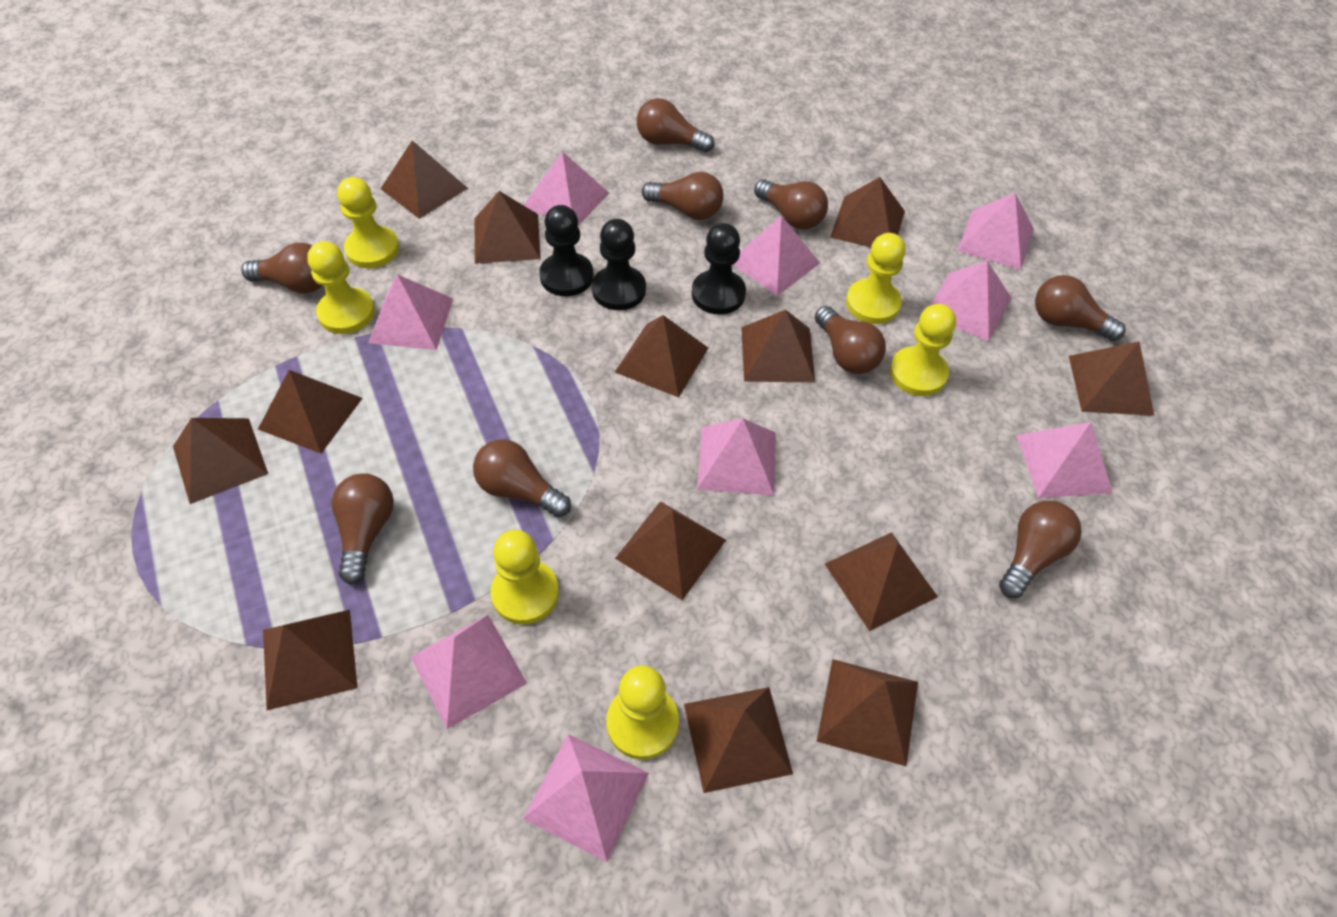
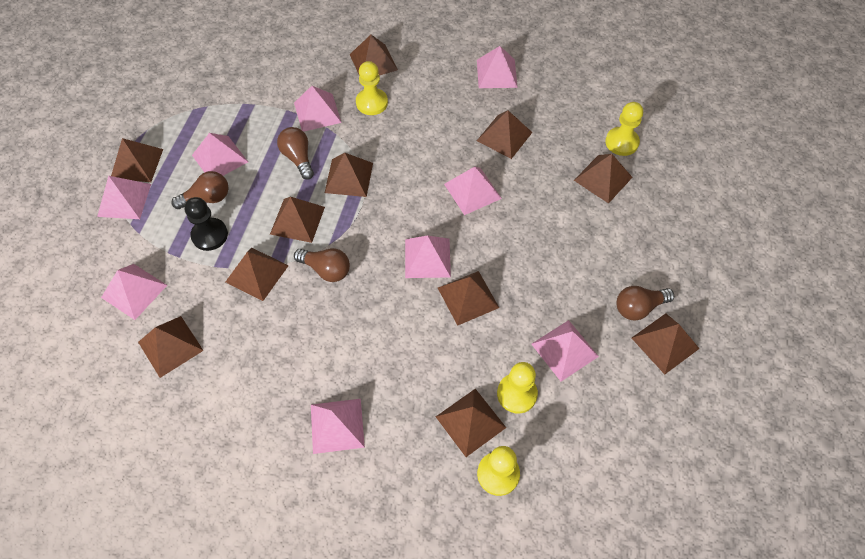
black pawn: 3 -> 1
brown light bulb: 9 -> 4
brown pyramid: 13 -> 11
yellow pawn: 6 -> 4

